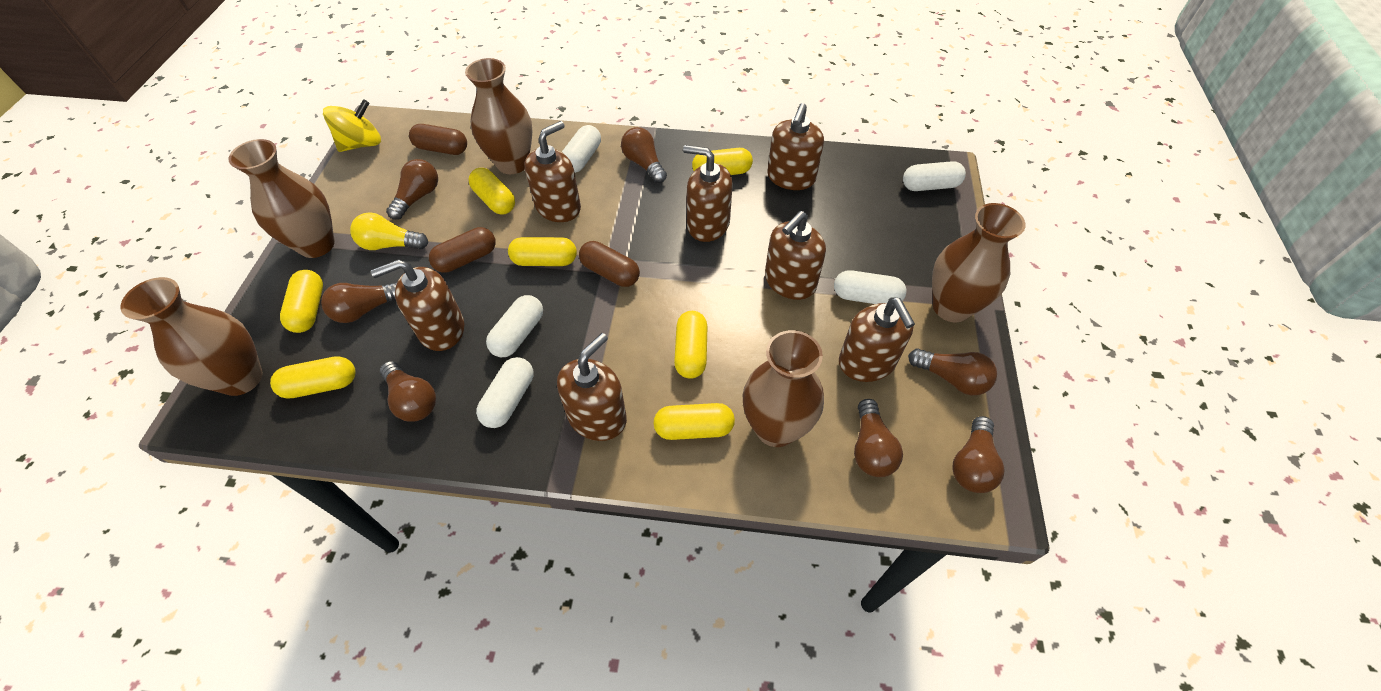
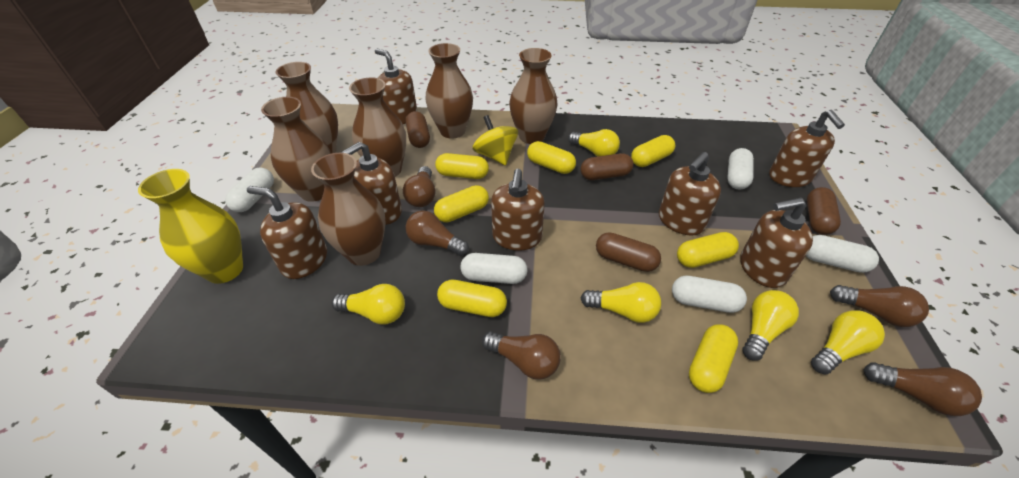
brown capsule: 3 -> 4
brown light bulb: 7 -> 5
brown vase: 5 -> 6
yellow light bulb: 1 -> 5
yellow vase: 0 -> 1

